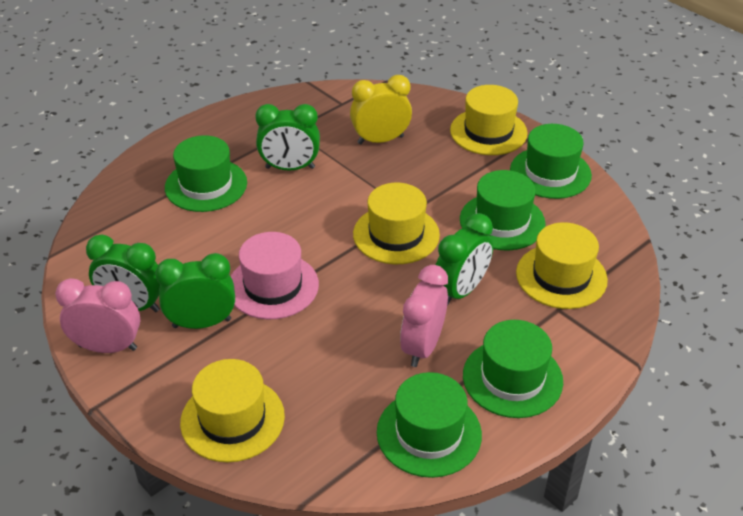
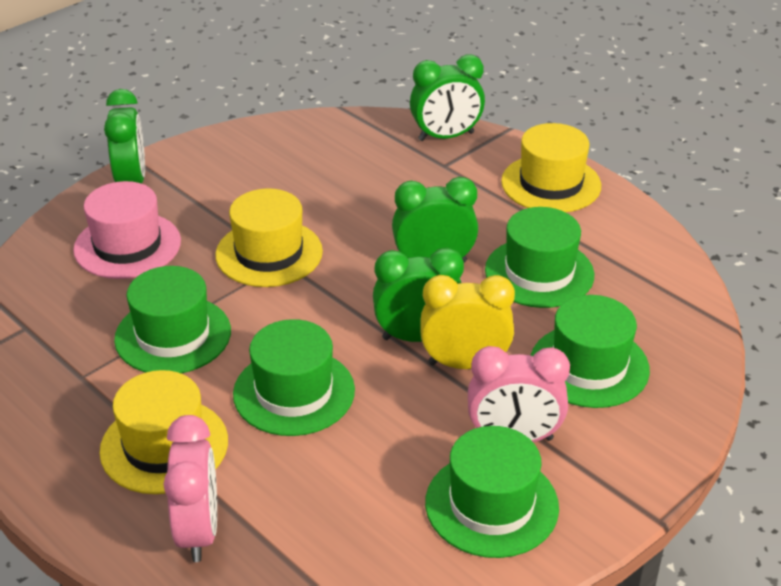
yellow hat: 4 -> 3

